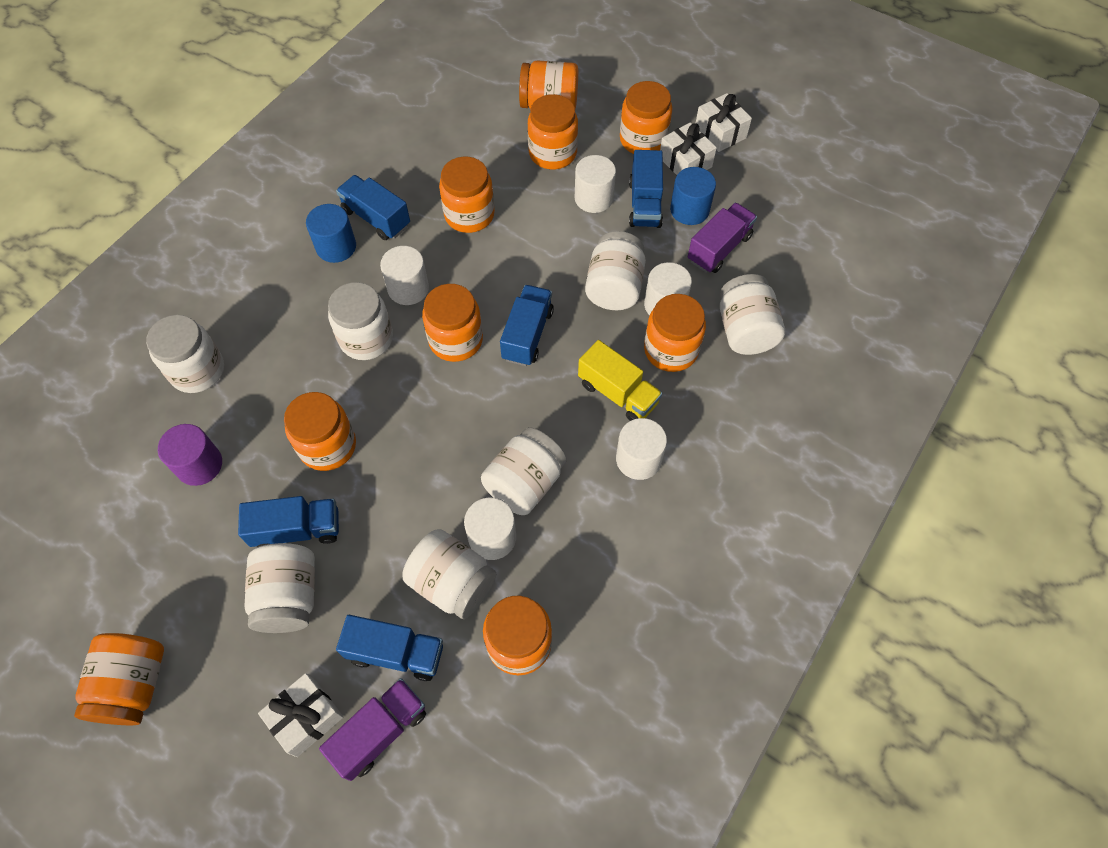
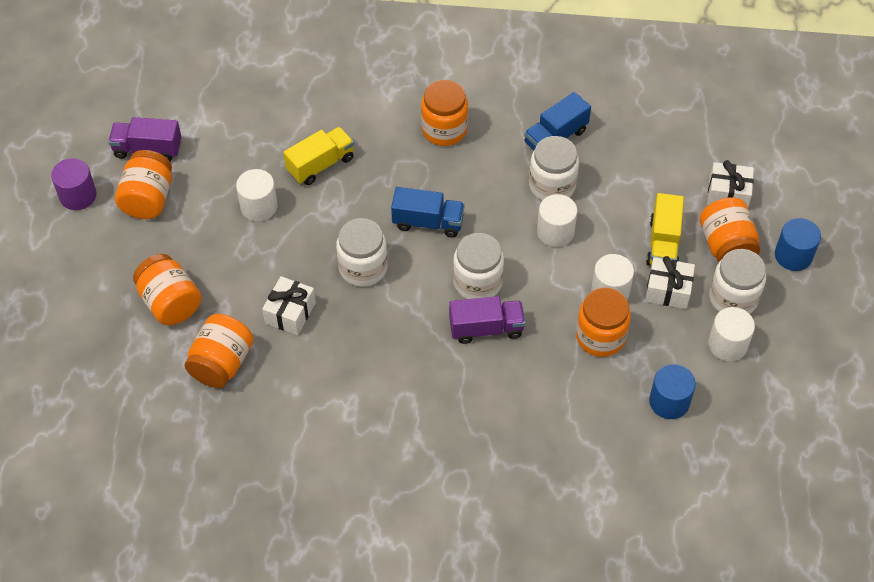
blue truck: 5 -> 2
orange jar: 9 -> 6
white cylinder: 5 -> 4
white jar: 7 -> 4
yellow truck: 1 -> 2

